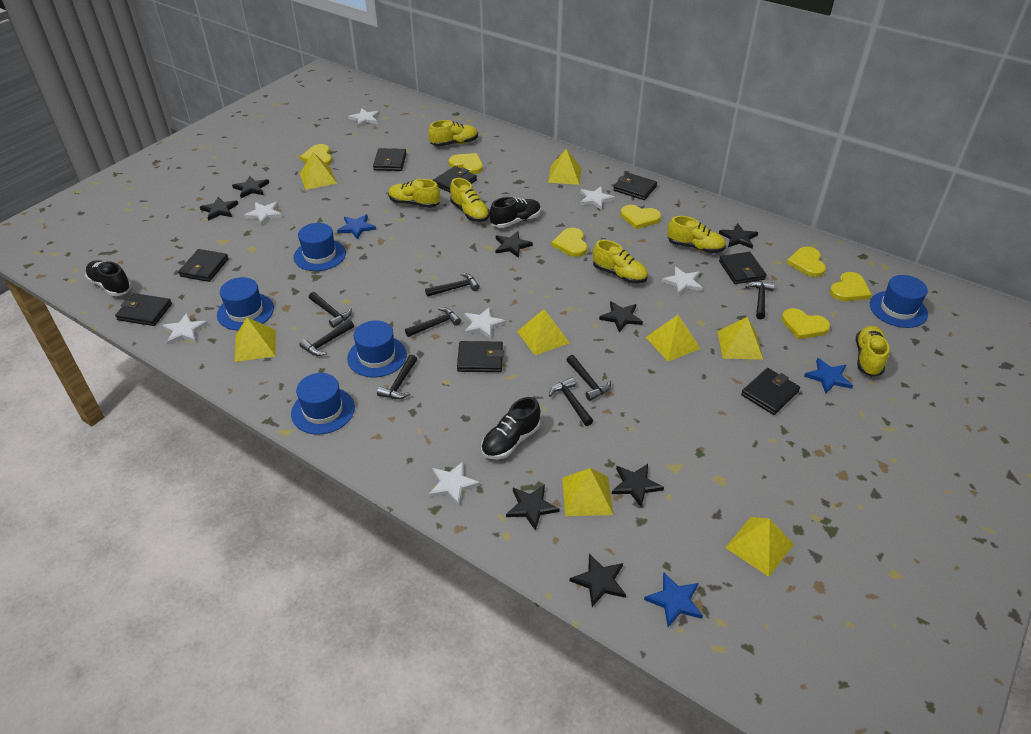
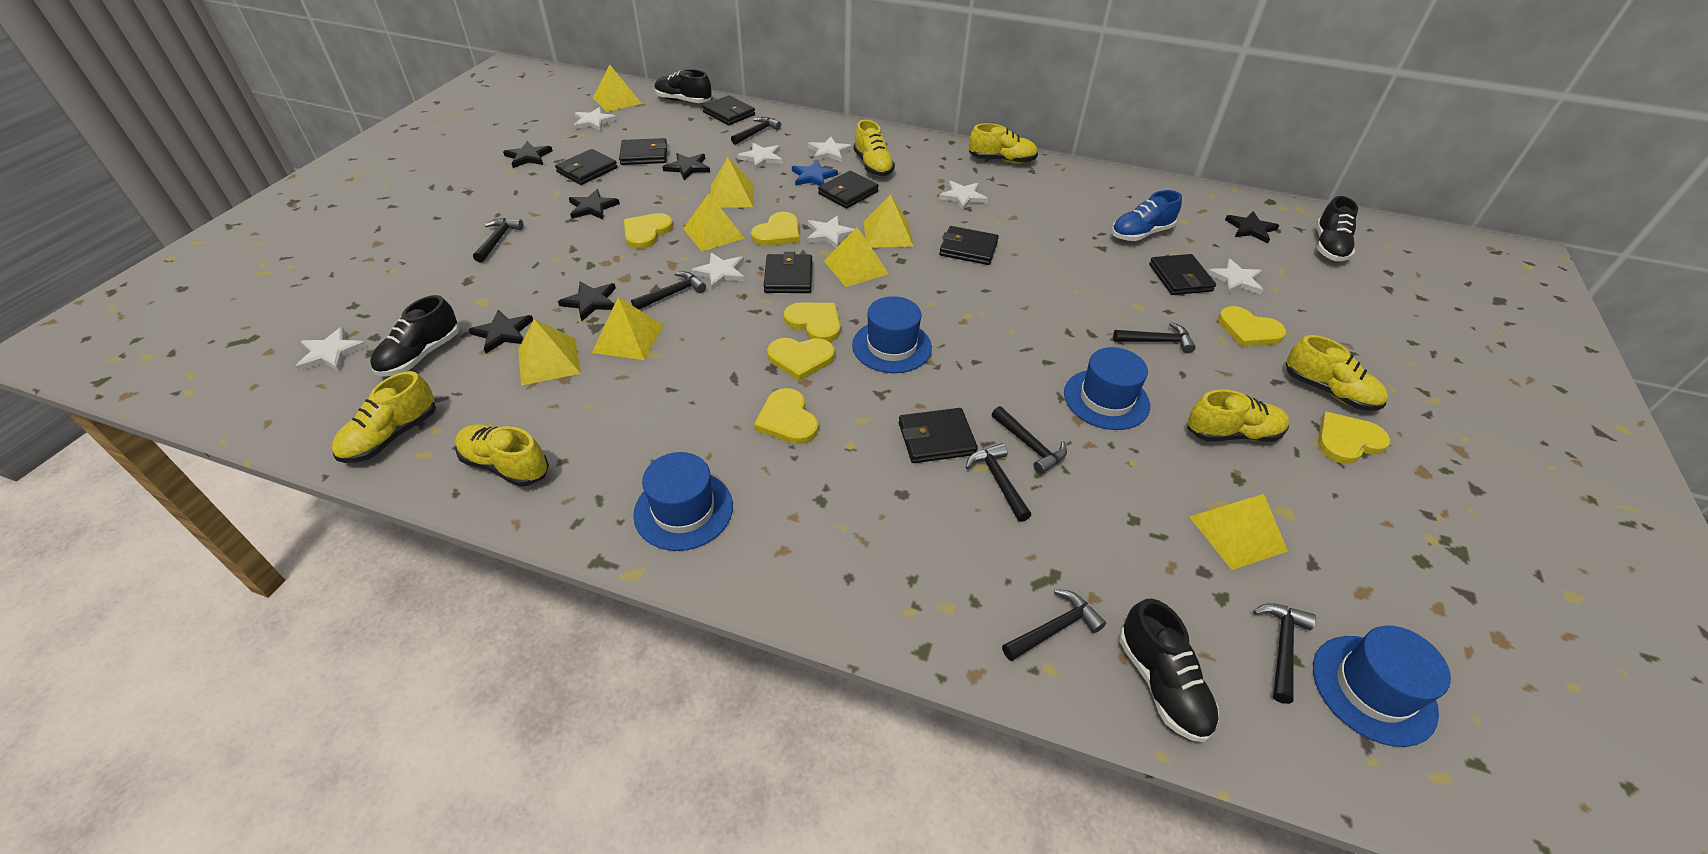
black shoe: 3 -> 4
black star: 8 -> 6
blue hat: 5 -> 4
blue shoe: 0 -> 1
blue star: 3 -> 1
white star: 7 -> 8

